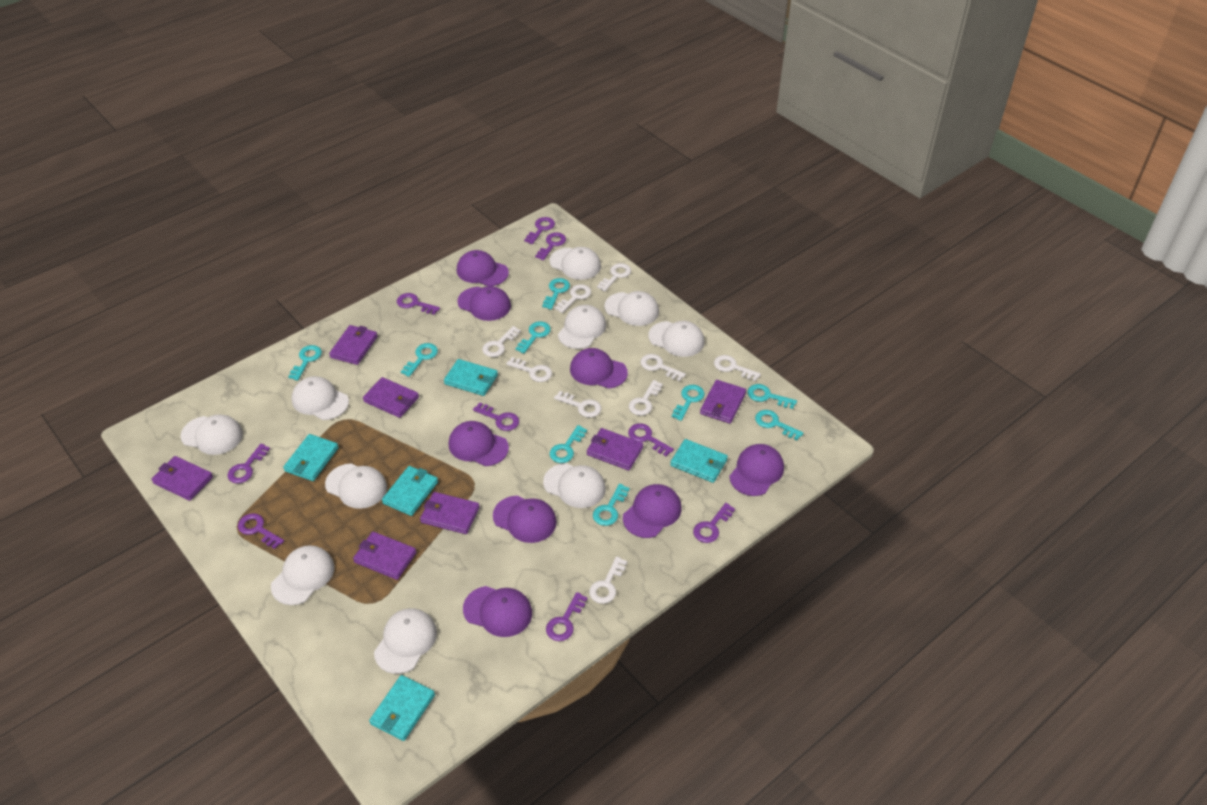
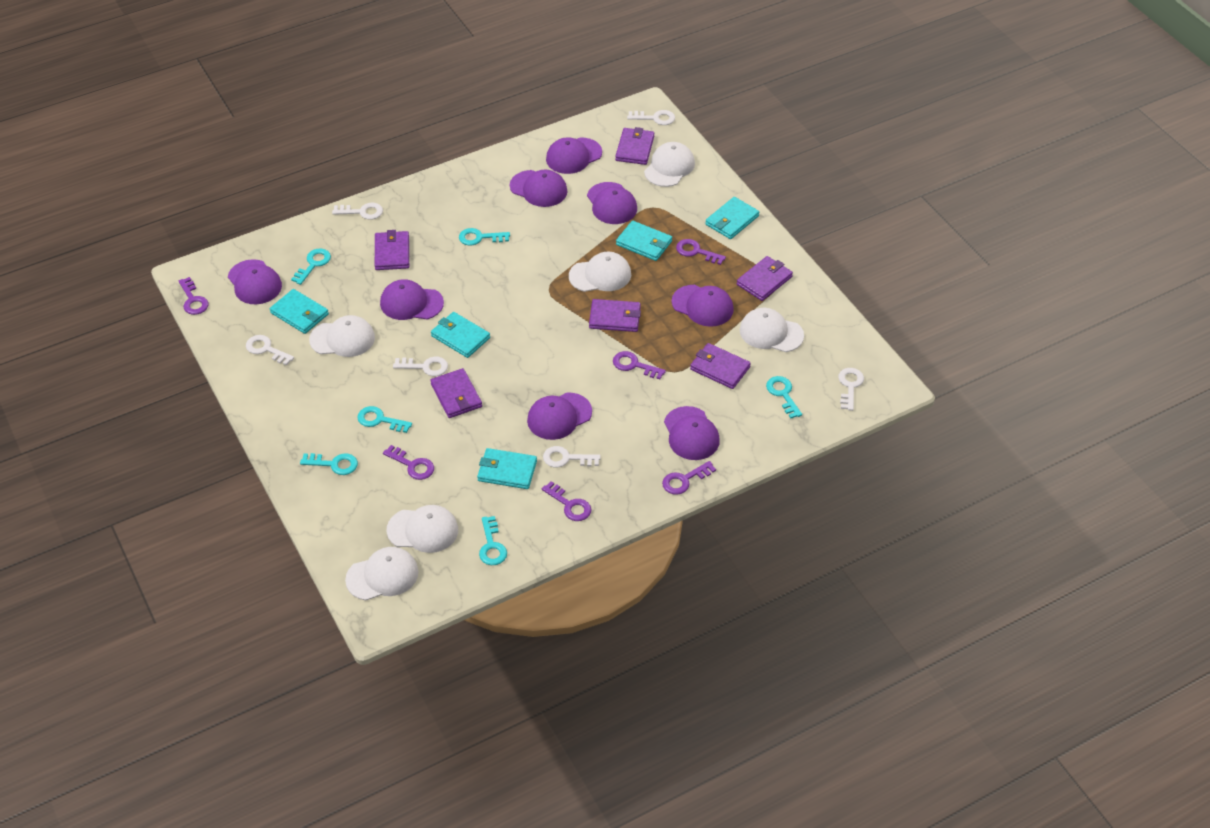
purple key: 9 -> 6
purple wallet: 7 -> 6
turquoise key: 9 -> 6
white cap: 10 -> 6
white key: 9 -> 6

